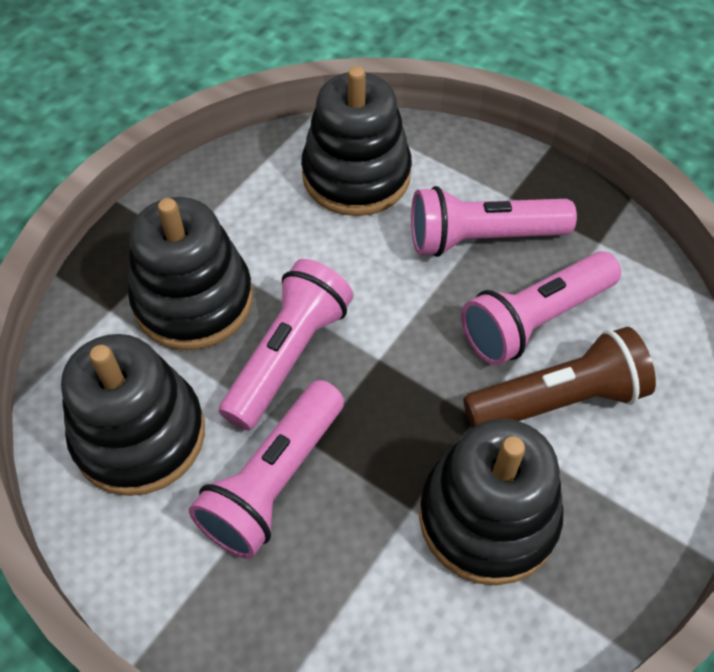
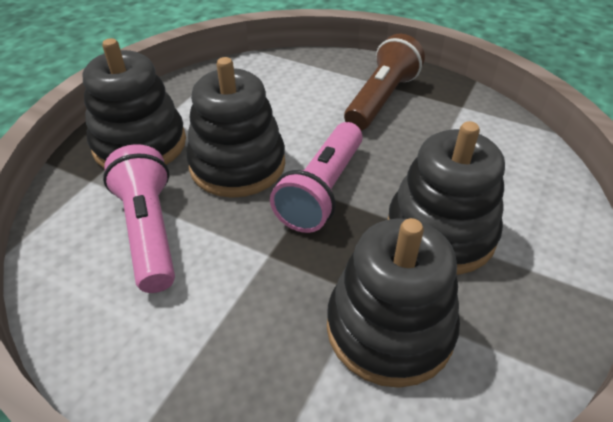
pink flashlight: 4 -> 2

